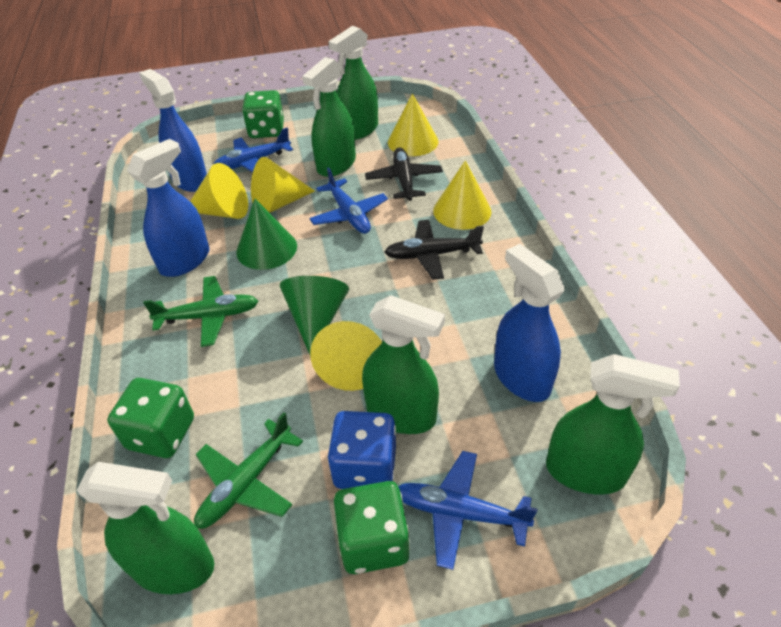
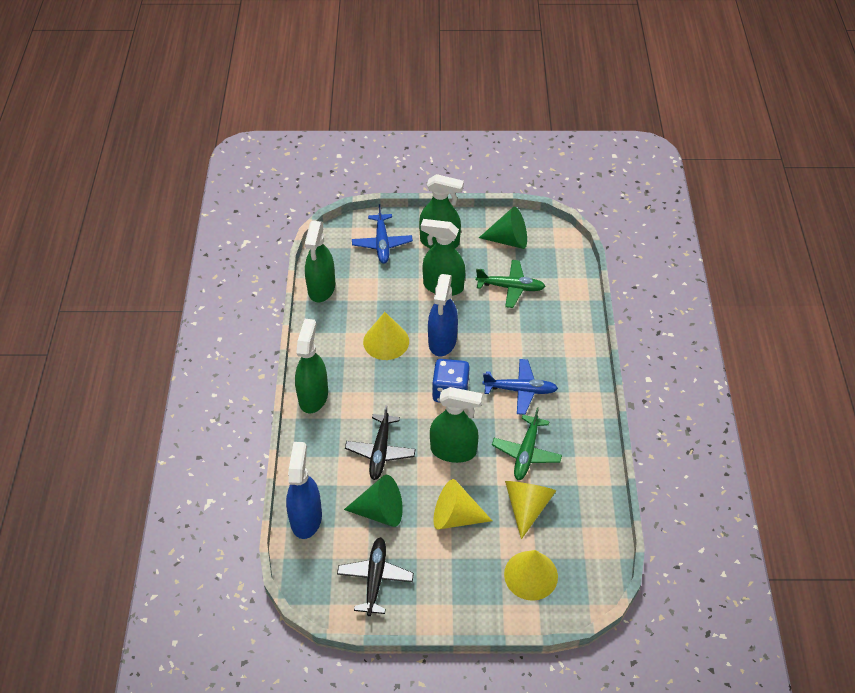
blue plane: 3 -> 2
blue spray bottle: 3 -> 2
green dice: 3 -> 0
yellow cone: 5 -> 4

